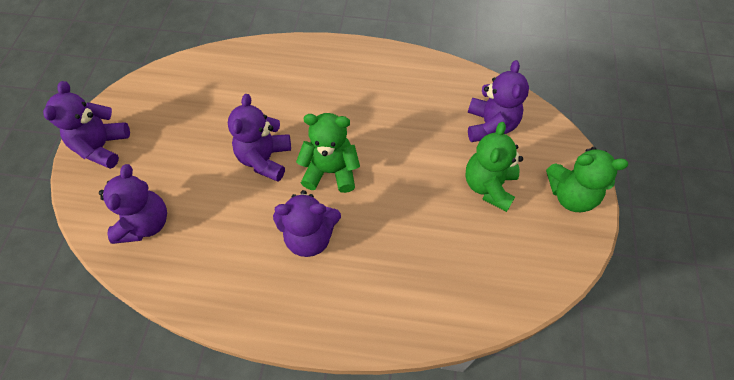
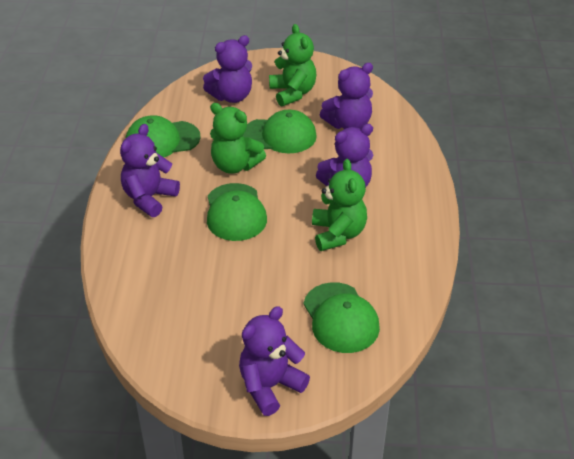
green cap: 0 -> 4

